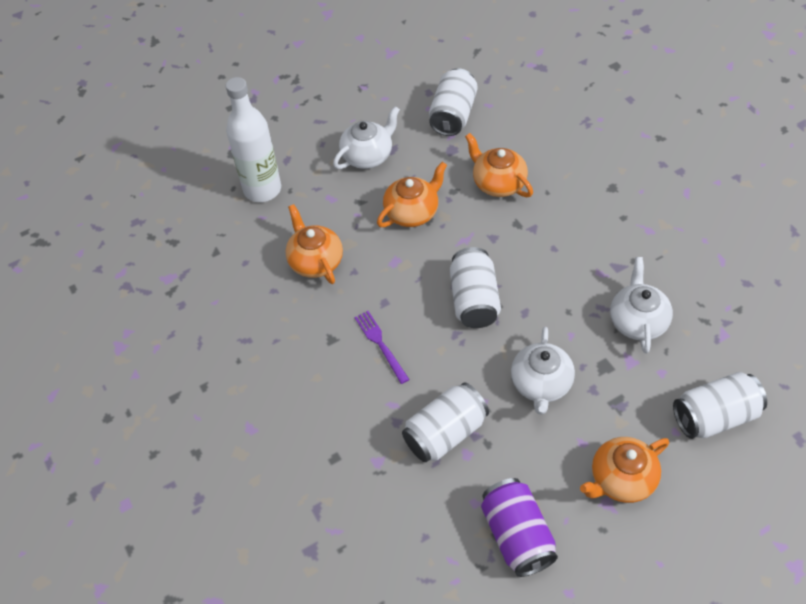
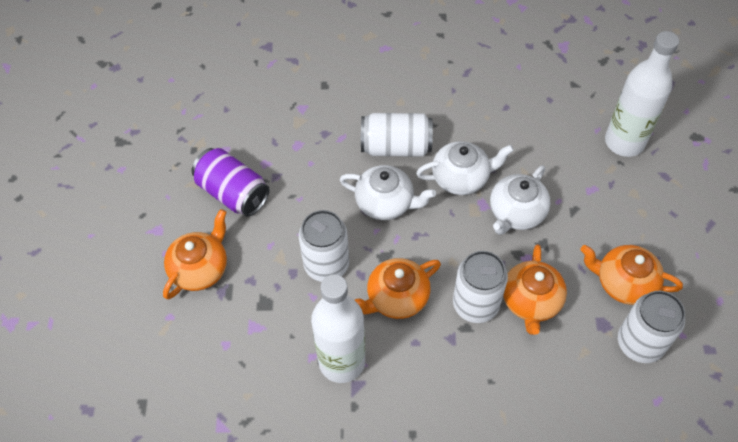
purple fork: 1 -> 0
white bottle: 1 -> 2

